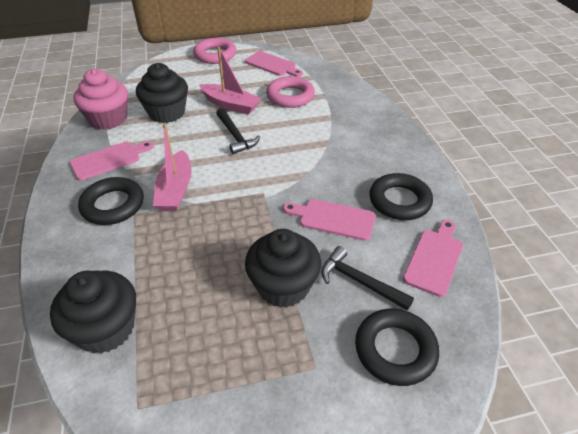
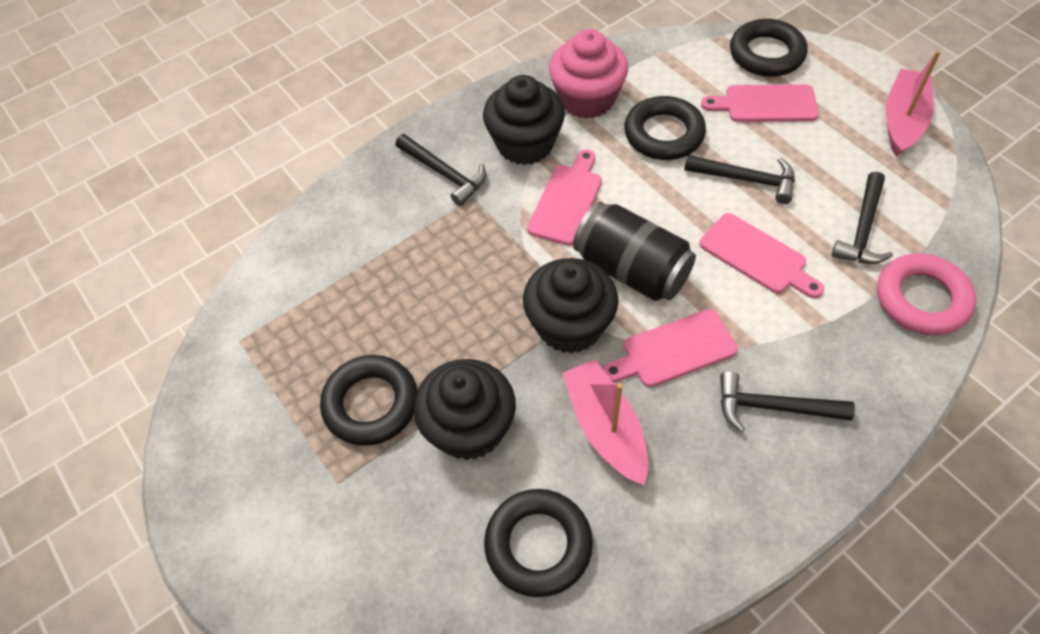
black can: 0 -> 1
black hammer: 2 -> 4
black ring: 3 -> 4
pink ring: 2 -> 1

